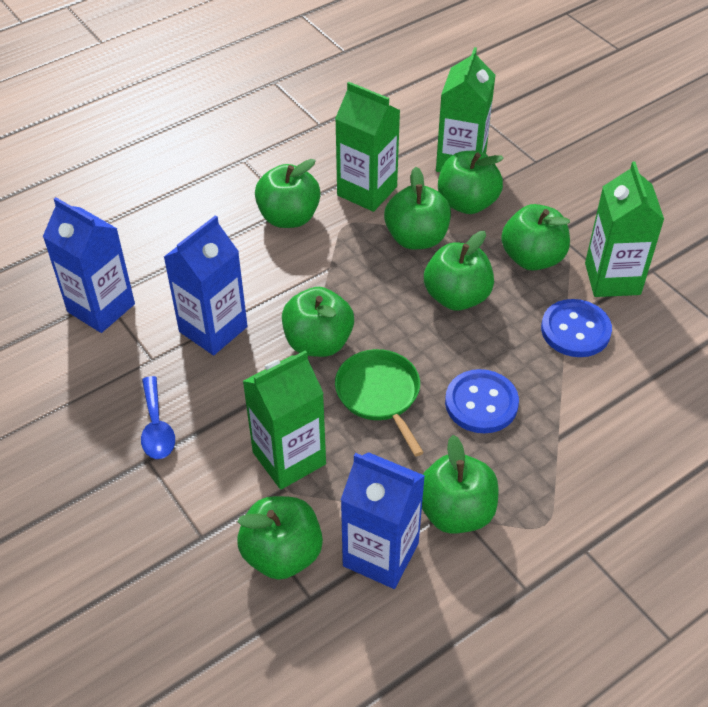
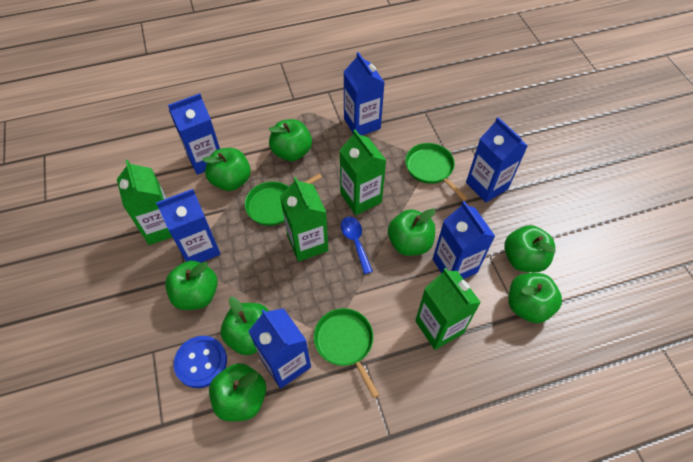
blue button: 2 -> 1
blue carton: 3 -> 6
green pan: 1 -> 3

